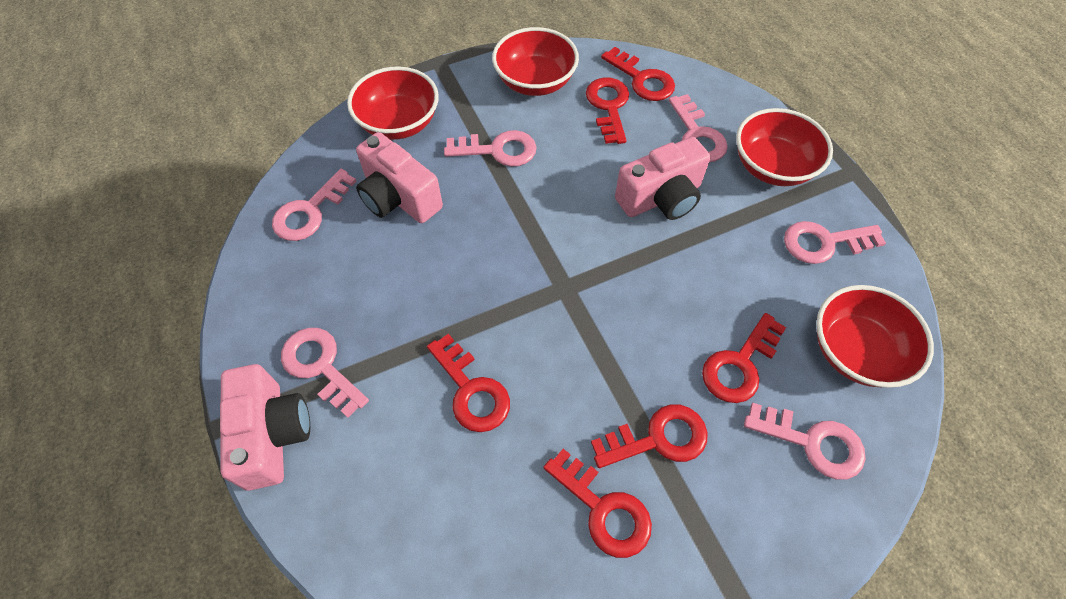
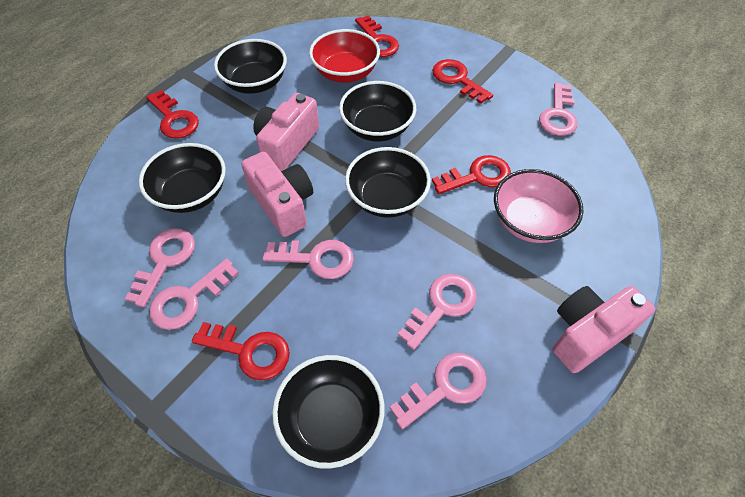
black bowl: 0 -> 5
pink bowl: 0 -> 1
red bowl: 4 -> 1
red key: 6 -> 5

